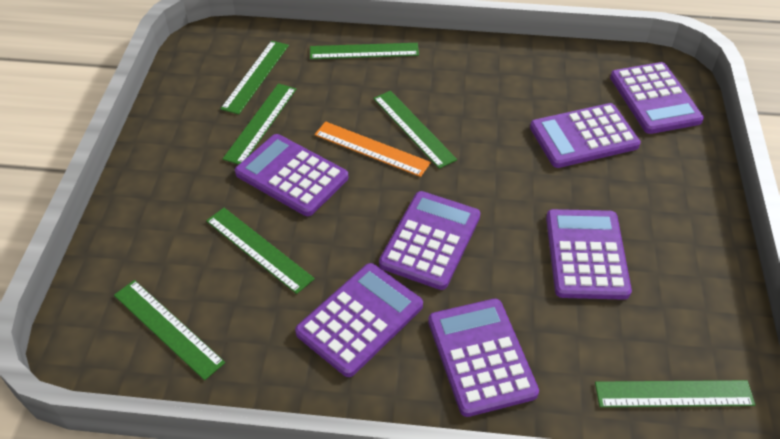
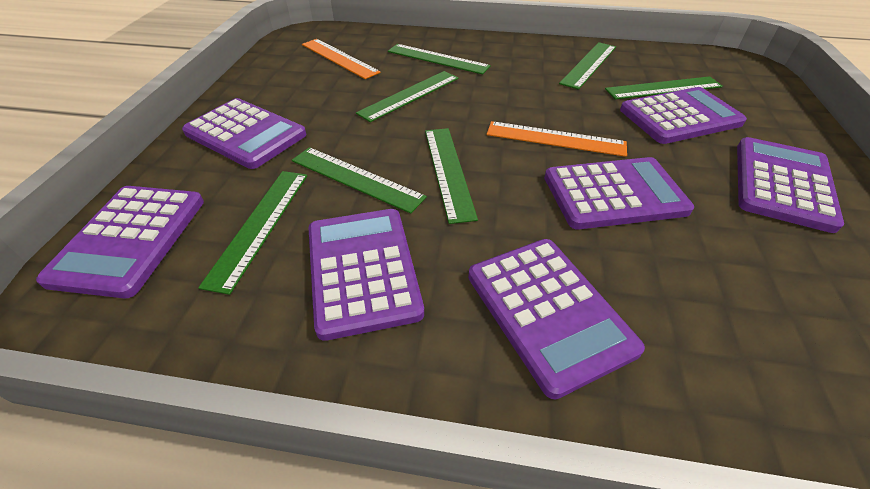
orange ruler: 1 -> 2

